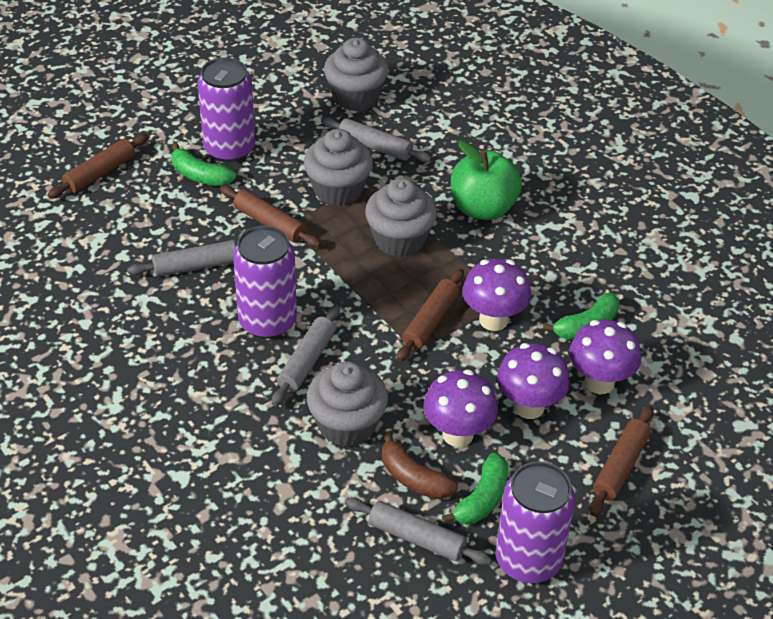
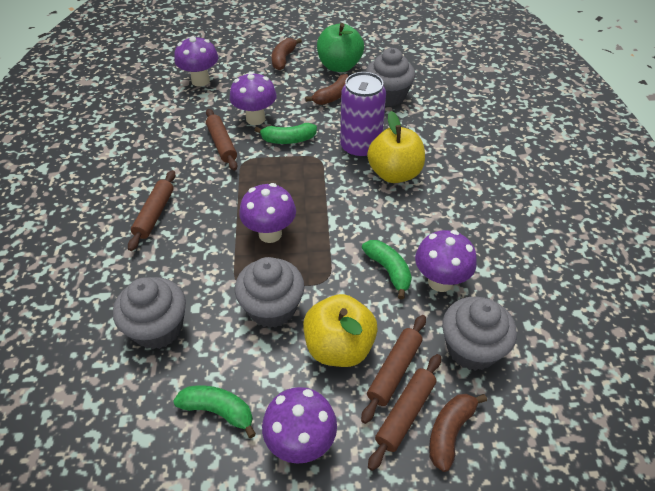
brown banana: 1 -> 3
grey rolling pin: 4 -> 0
purple can: 3 -> 1
purple mushroom: 4 -> 5
yellow apple: 0 -> 2

